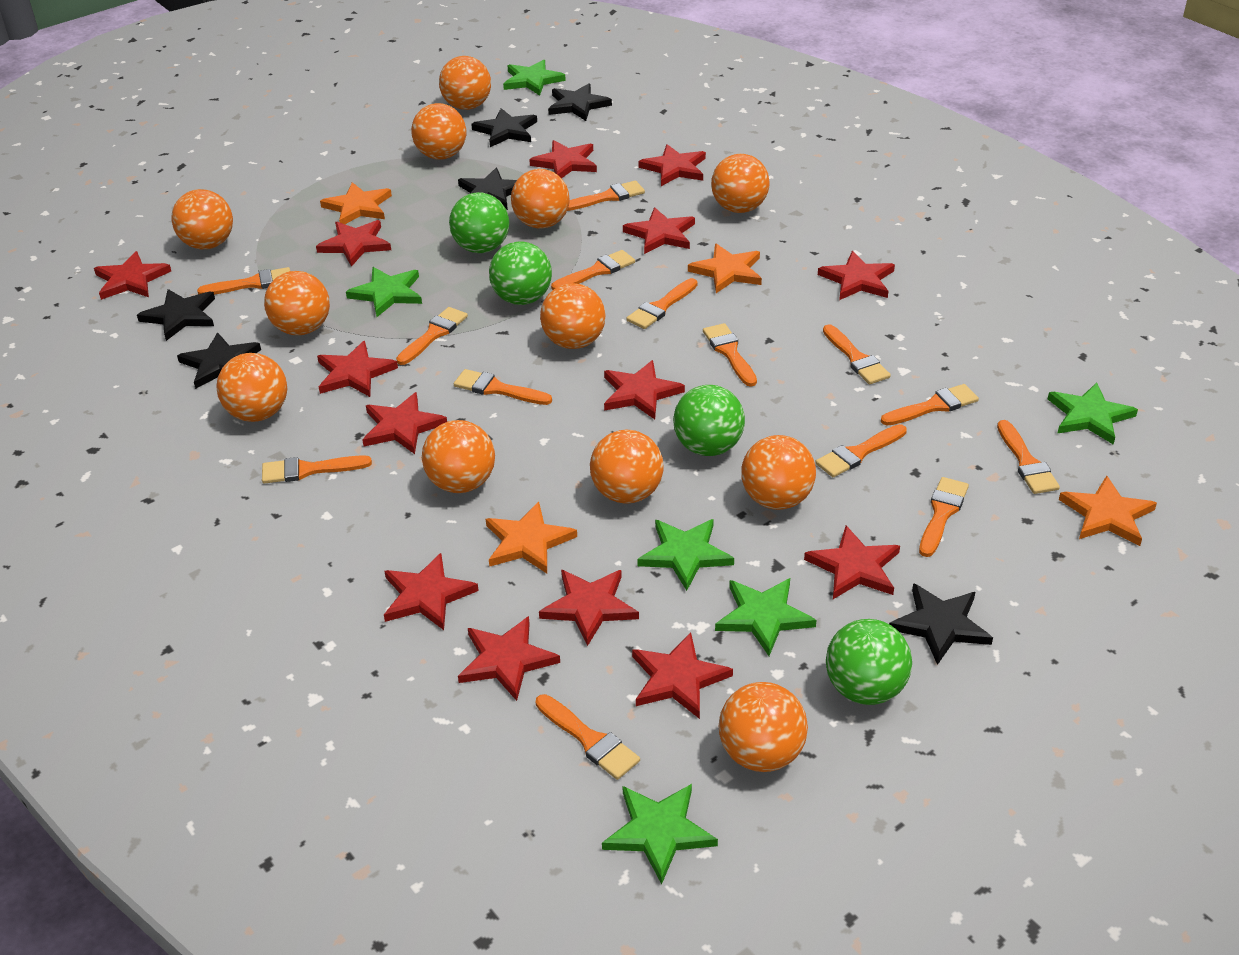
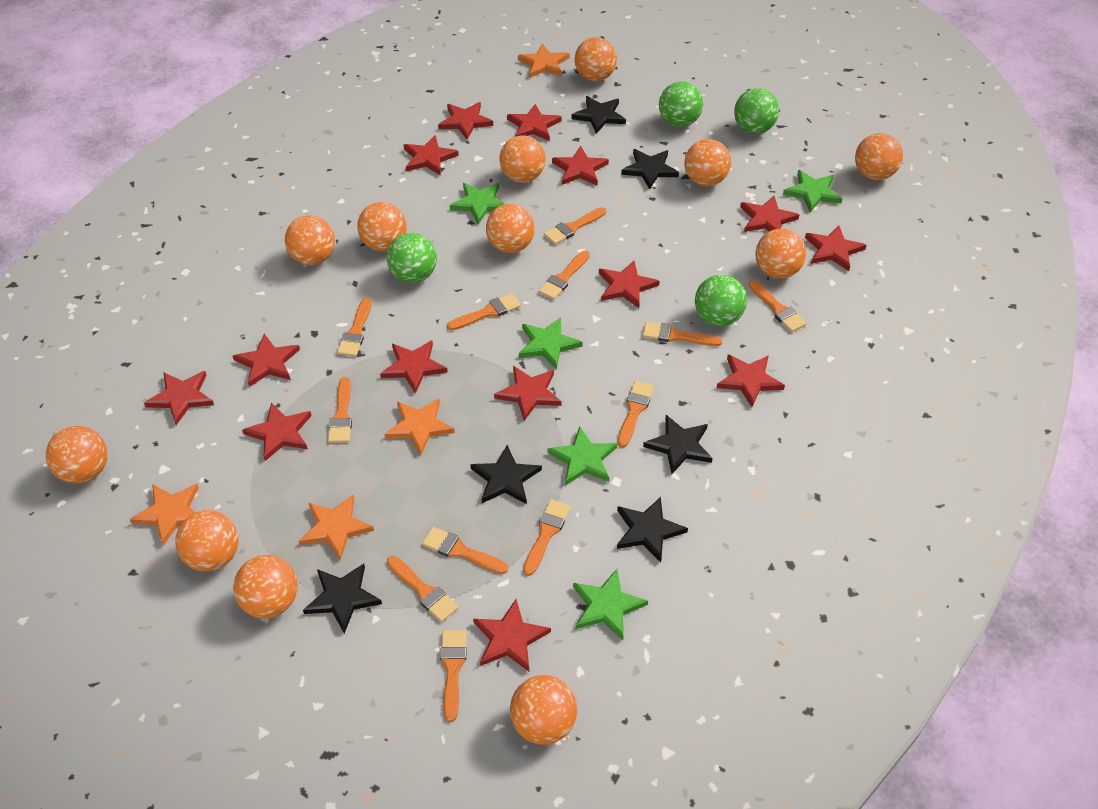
green star: 6 -> 5
orange brush: 14 -> 12

